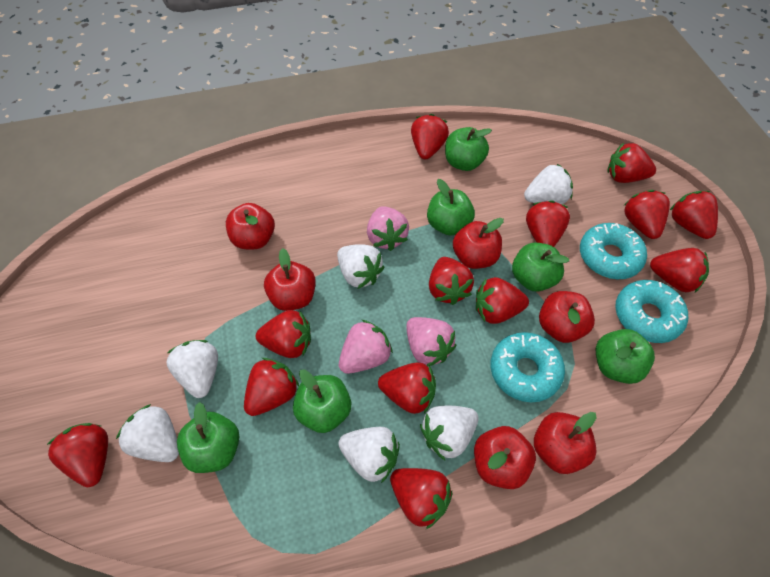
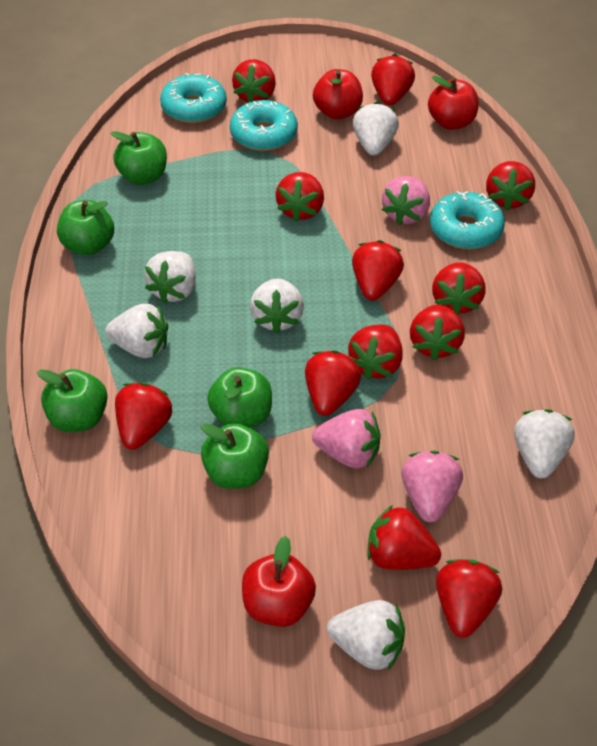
green apple: 6 -> 5
red apple: 6 -> 3
red strawberry: 13 -> 12

